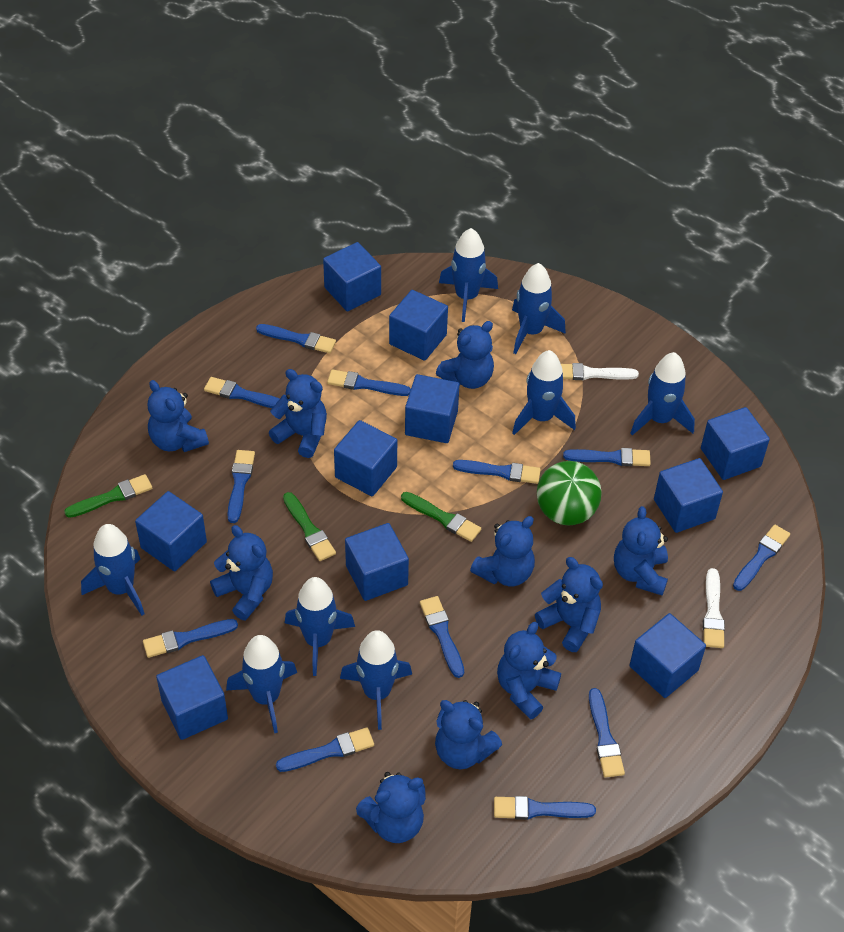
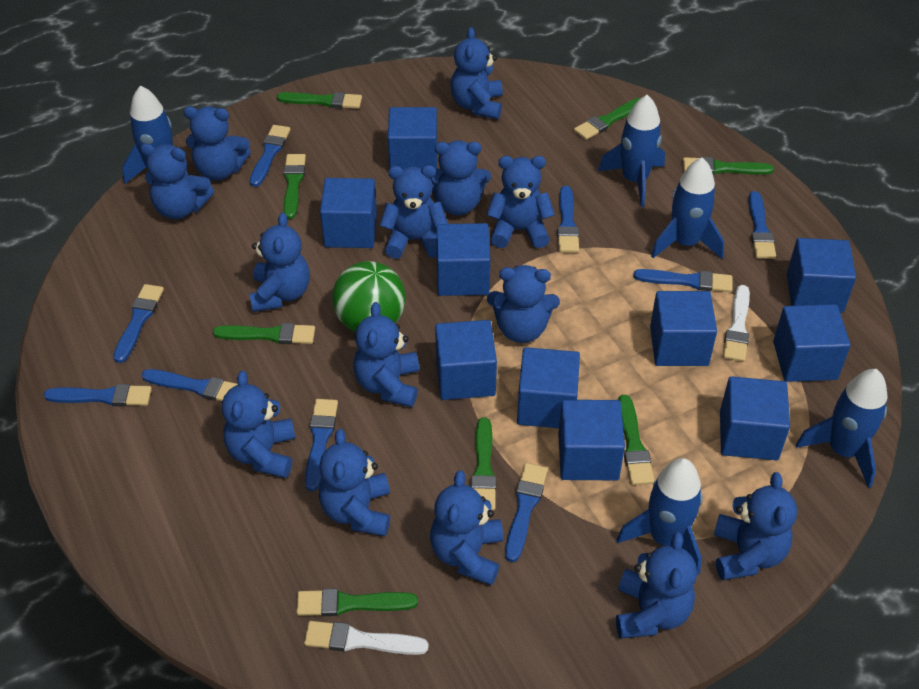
blue brush: 12 -> 9
blue rocket: 8 -> 5
blue teddy bear: 10 -> 14
green brush: 3 -> 8

